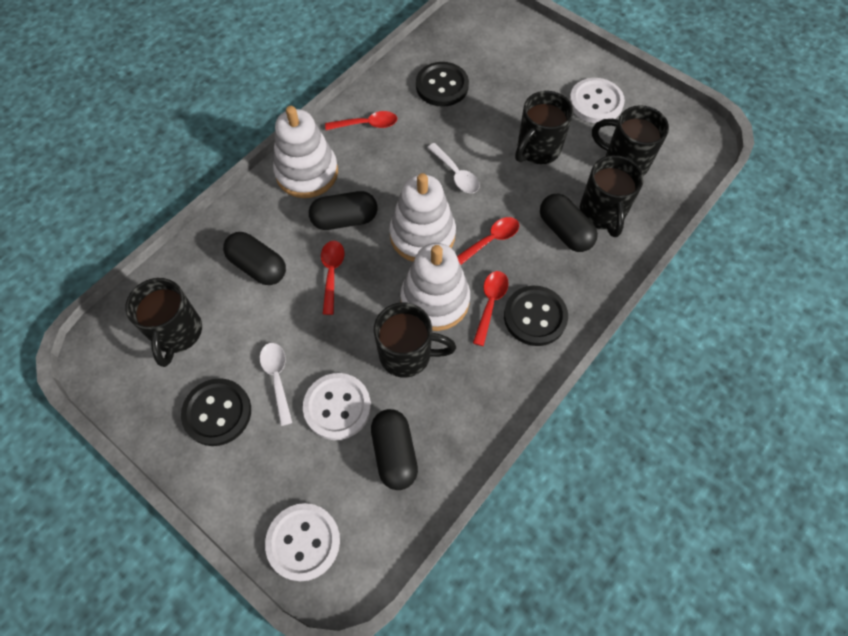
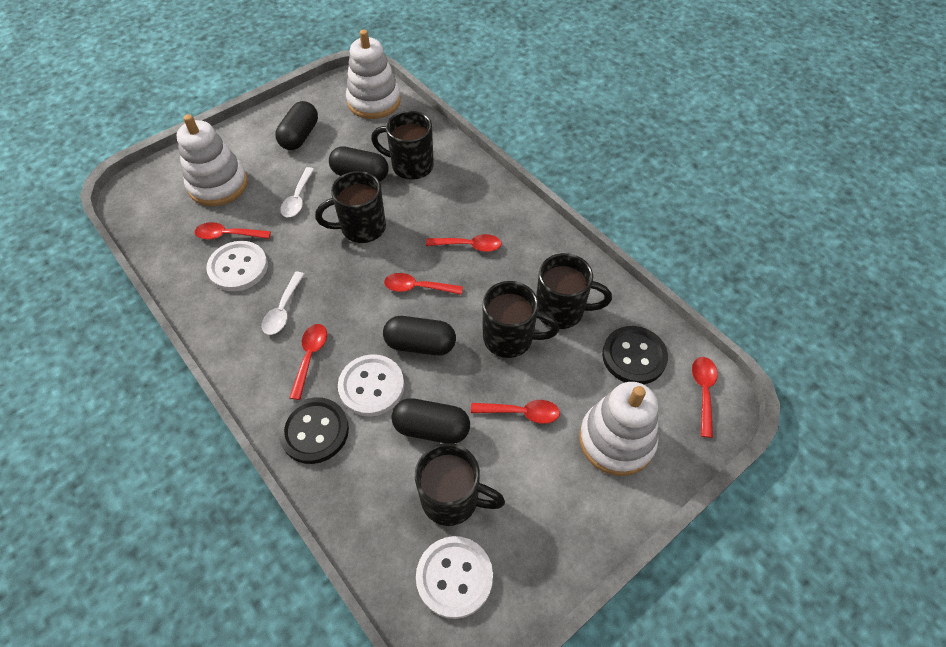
black button: 3 -> 2
red spoon: 4 -> 6

